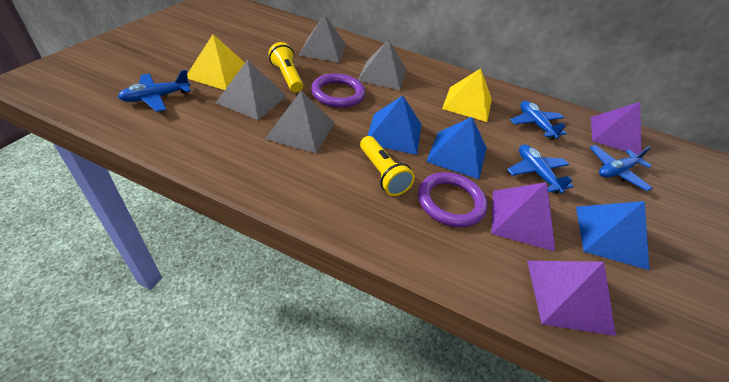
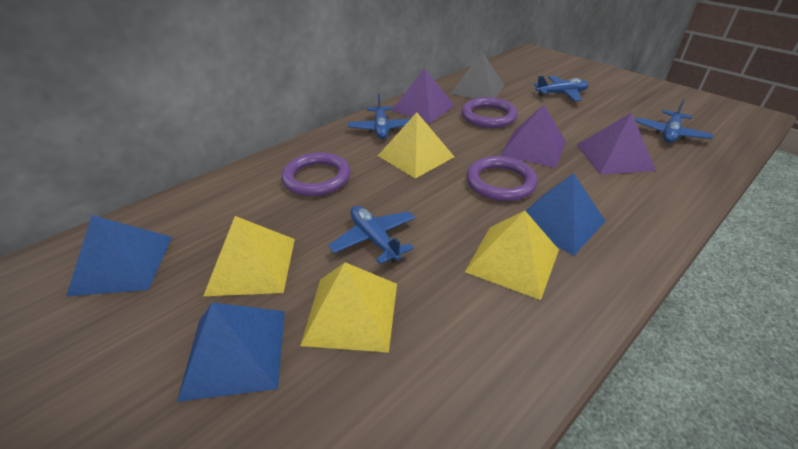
grey pyramid: 4 -> 1
purple ring: 2 -> 3
yellow flashlight: 2 -> 0
yellow pyramid: 2 -> 4

